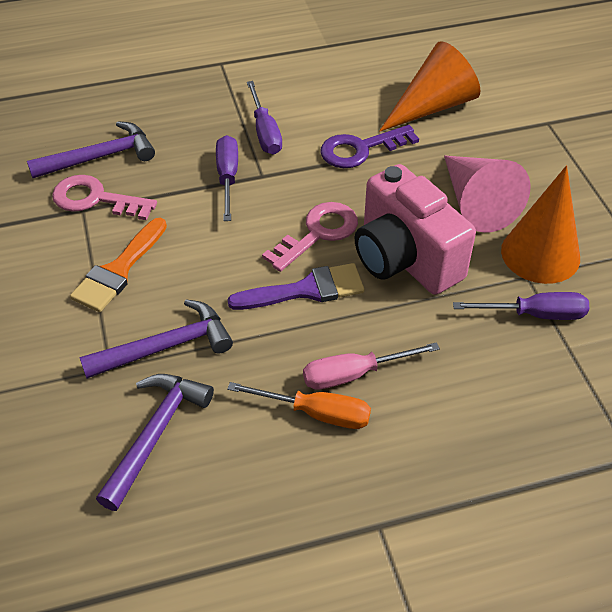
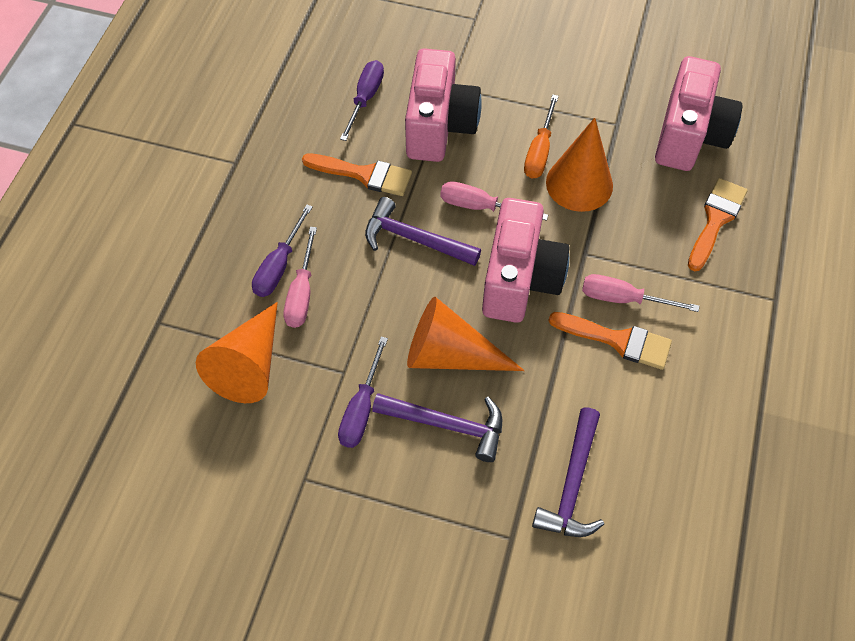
orange brush: 1 -> 3
orange cone: 2 -> 3
pink camera: 1 -> 3
pink cone: 1 -> 0
pink key: 2 -> 0
pink screwdriver: 1 -> 3
purple brush: 1 -> 0
purple key: 1 -> 0

